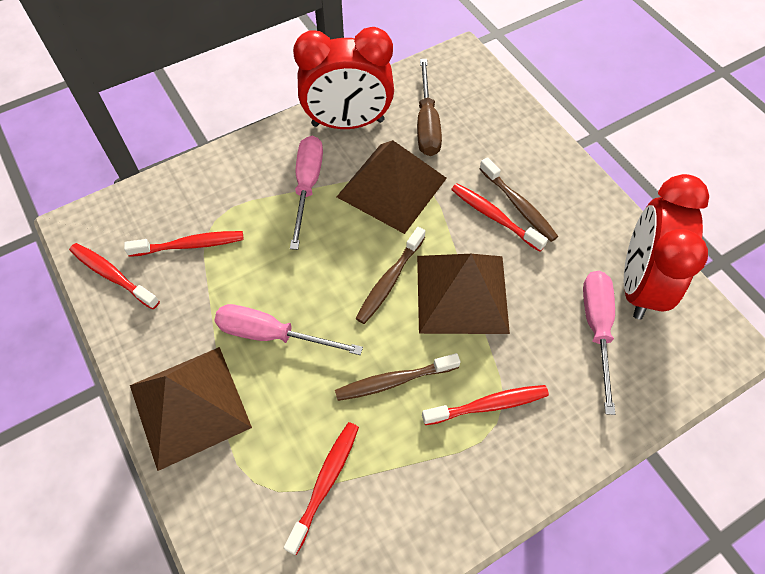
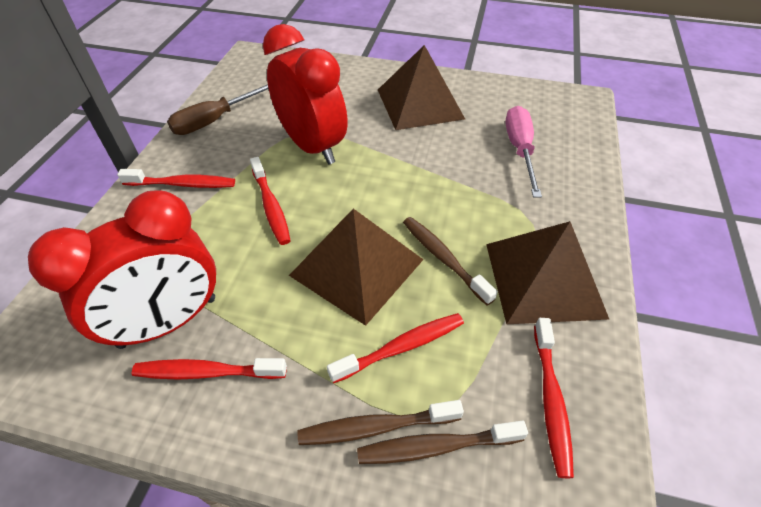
pink screwdriver: 3 -> 1

